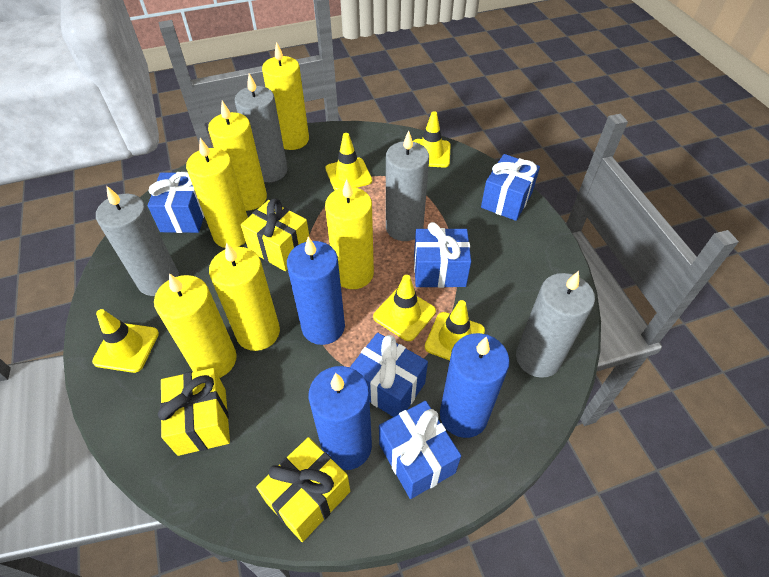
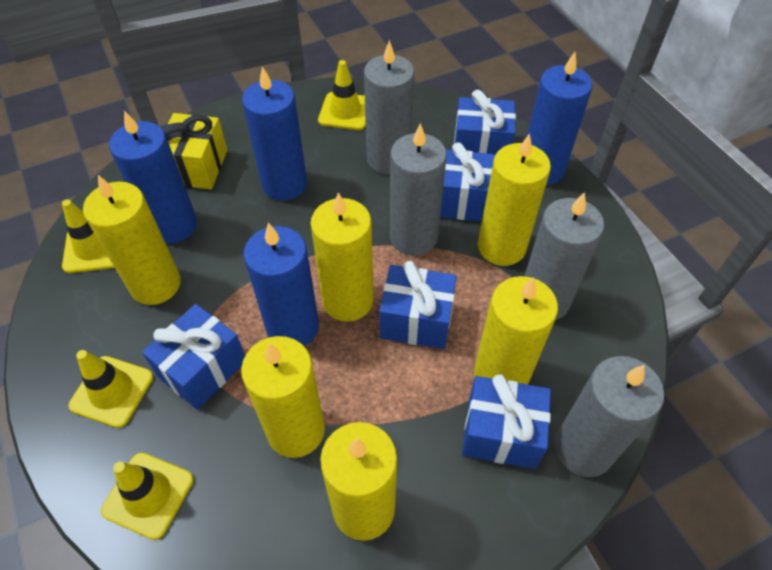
blue candle: 3 -> 4
yellow gift: 3 -> 1
yellow traffic cone: 5 -> 4

